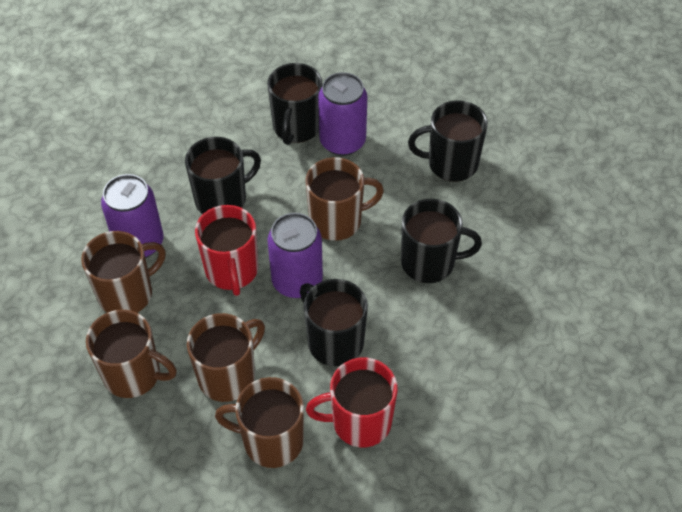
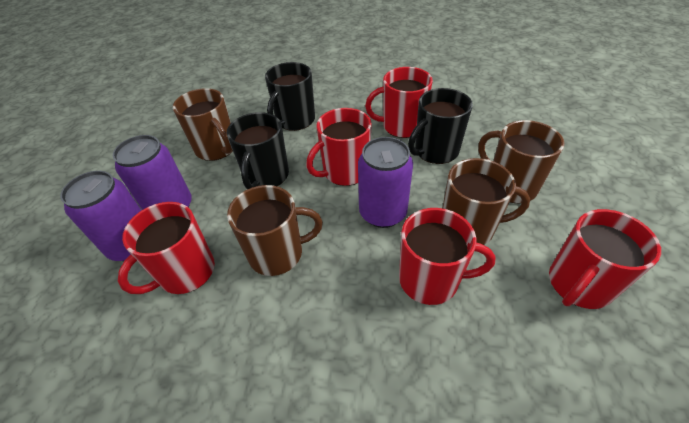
black mug: 5 -> 3
brown mug: 5 -> 4
red mug: 2 -> 5

